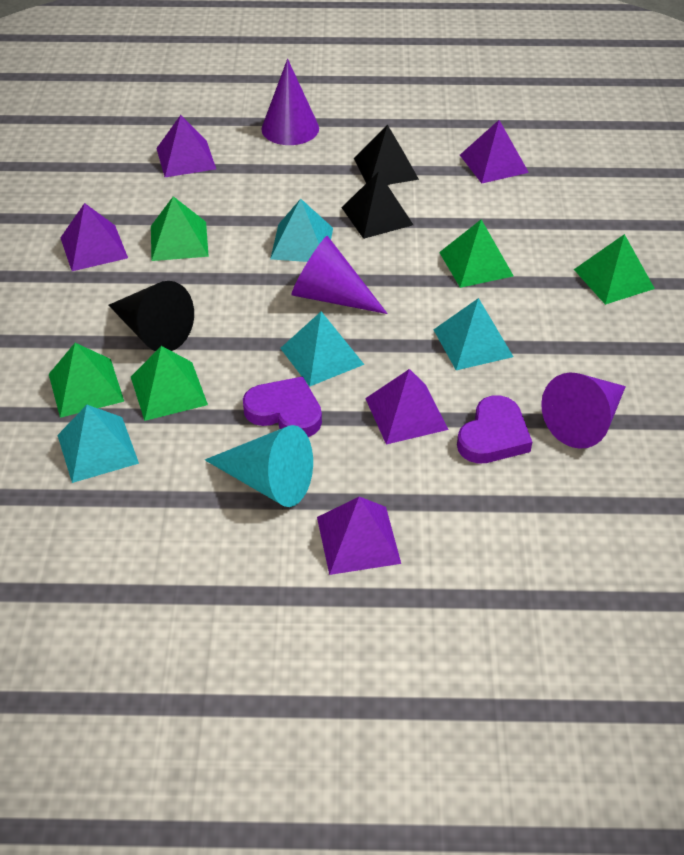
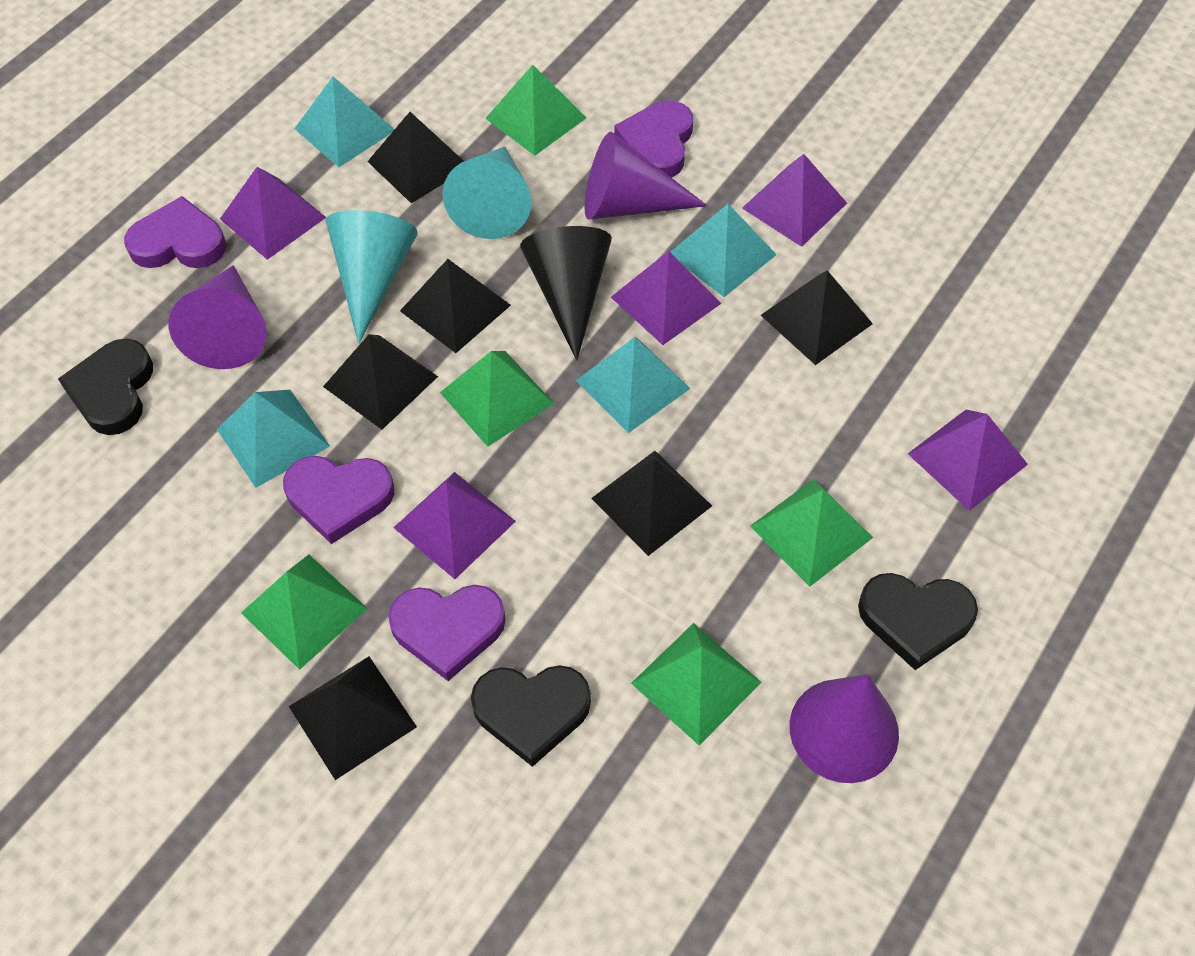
black heart: 0 -> 3
black pyramid: 2 -> 6
purple heart: 2 -> 4
turquoise cone: 1 -> 2

